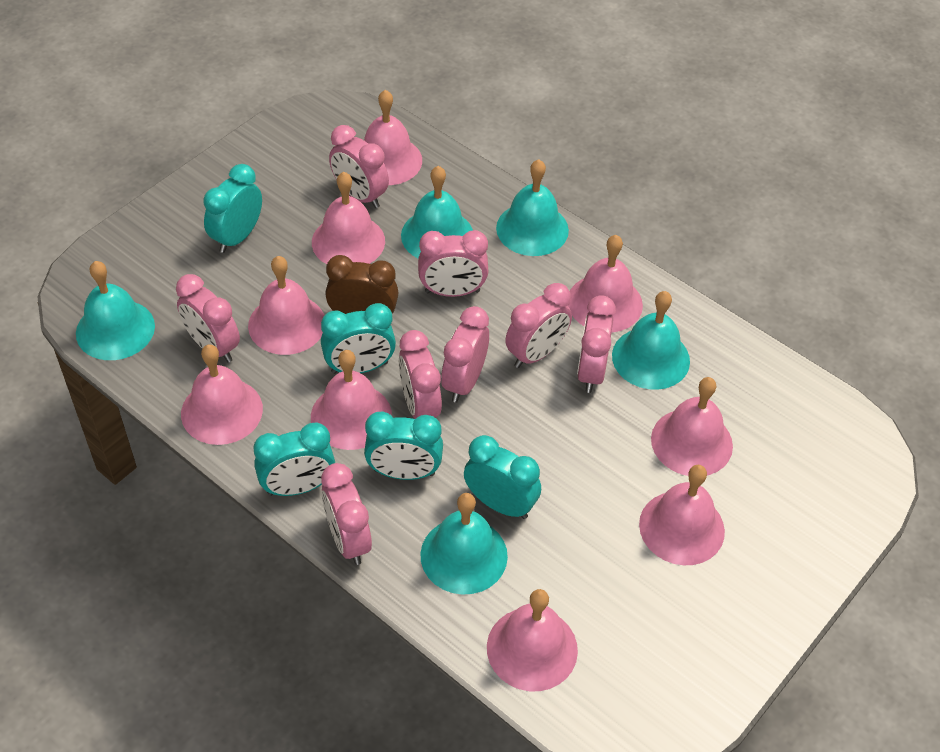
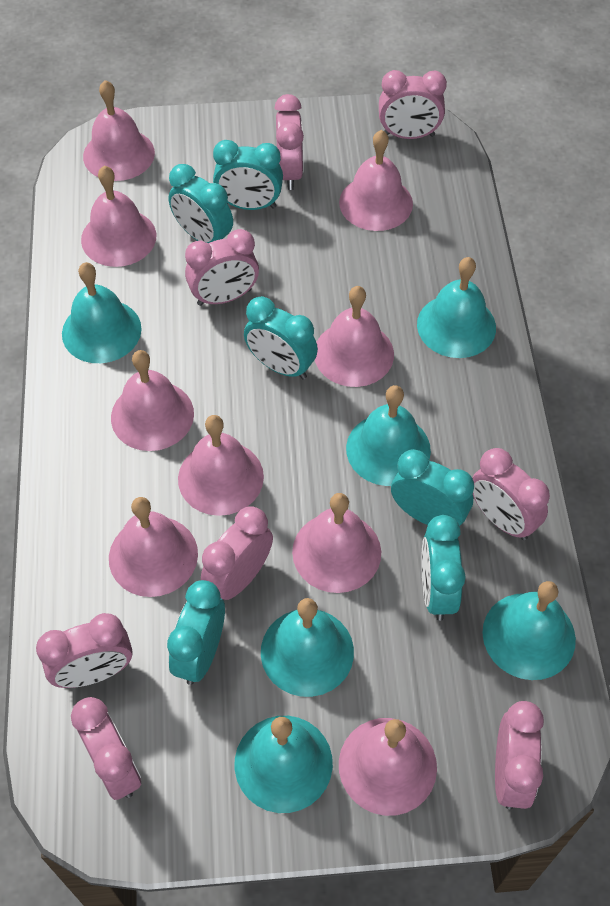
brown clock: 1 -> 0
turquoise bell: 5 -> 6
turquoise clock: 5 -> 6

